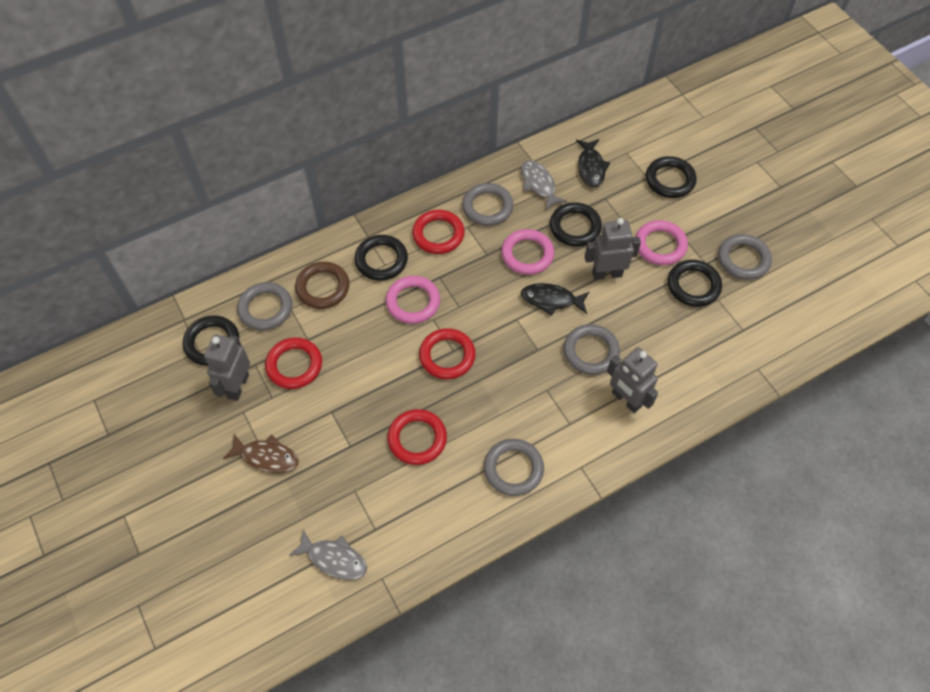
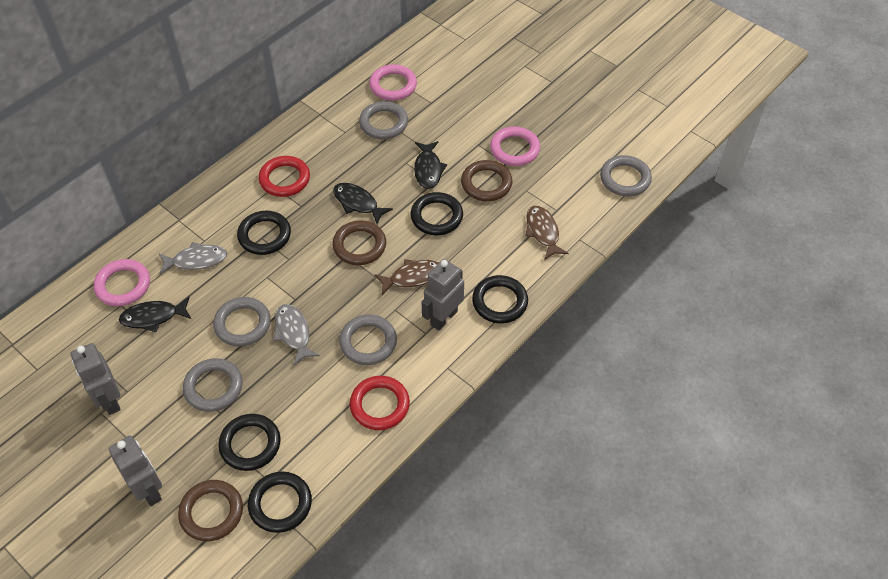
black fish: 2 -> 3
brown fish: 1 -> 2
brown ring: 1 -> 3
red ring: 4 -> 2

